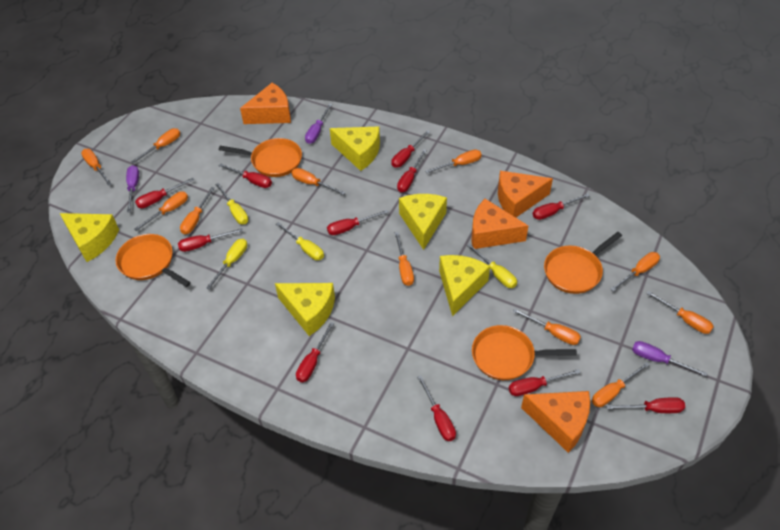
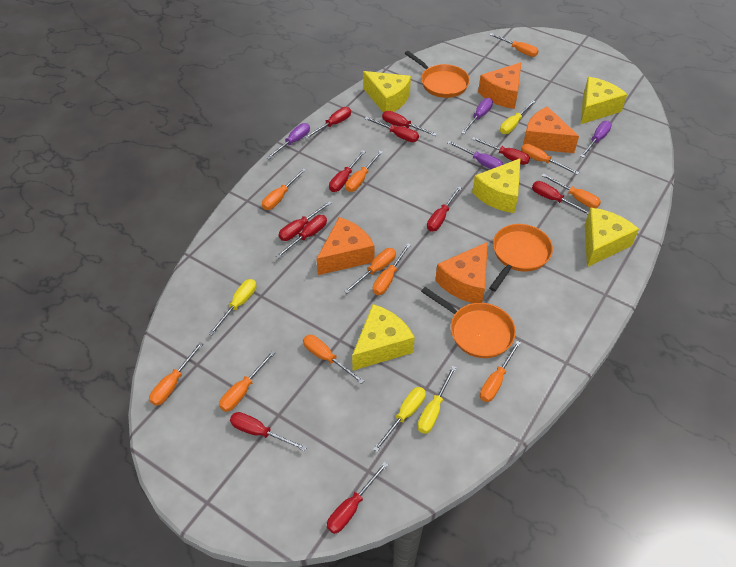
orange pan: 4 -> 3
purple screwdriver: 3 -> 4

